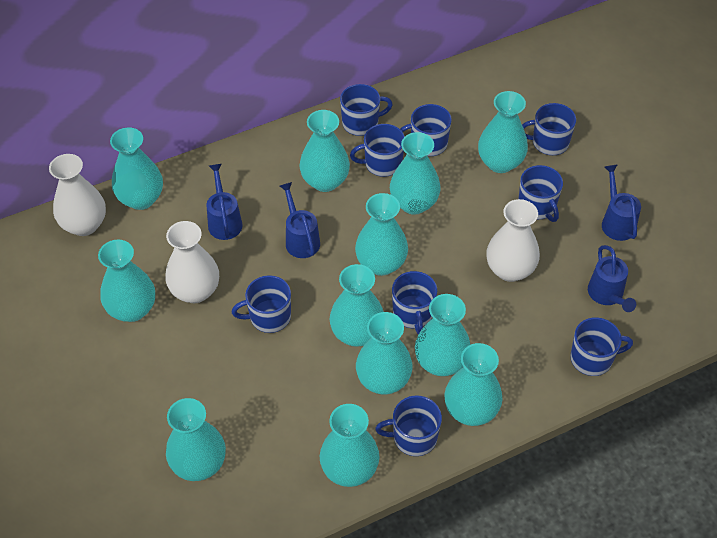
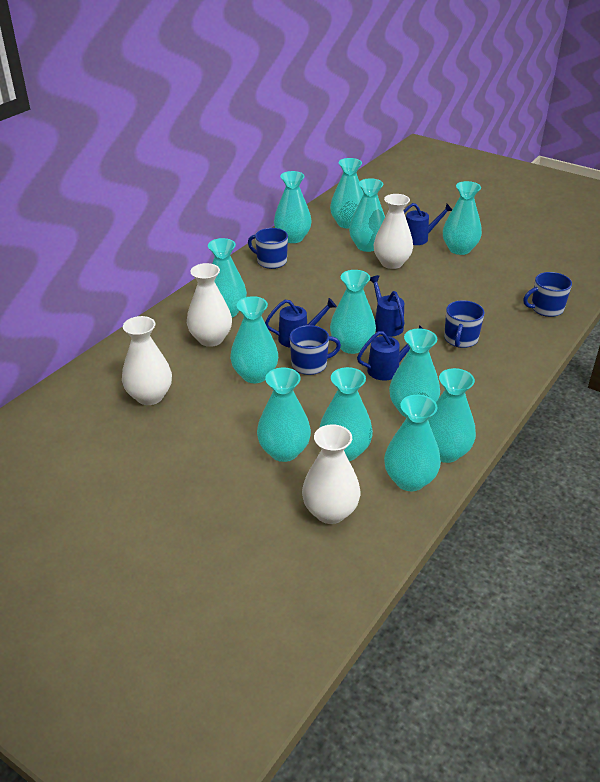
blue mug: 9 -> 4
white vase: 3 -> 4

